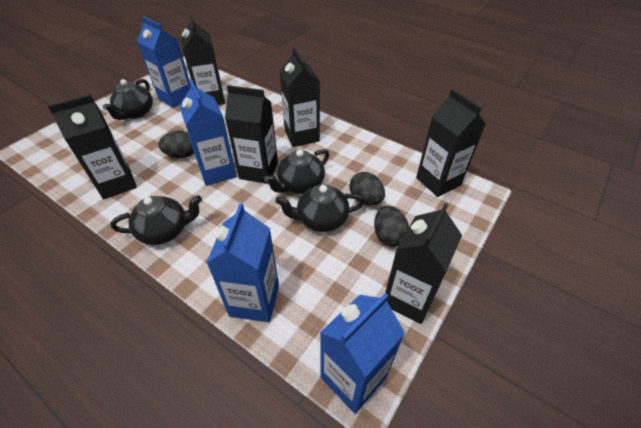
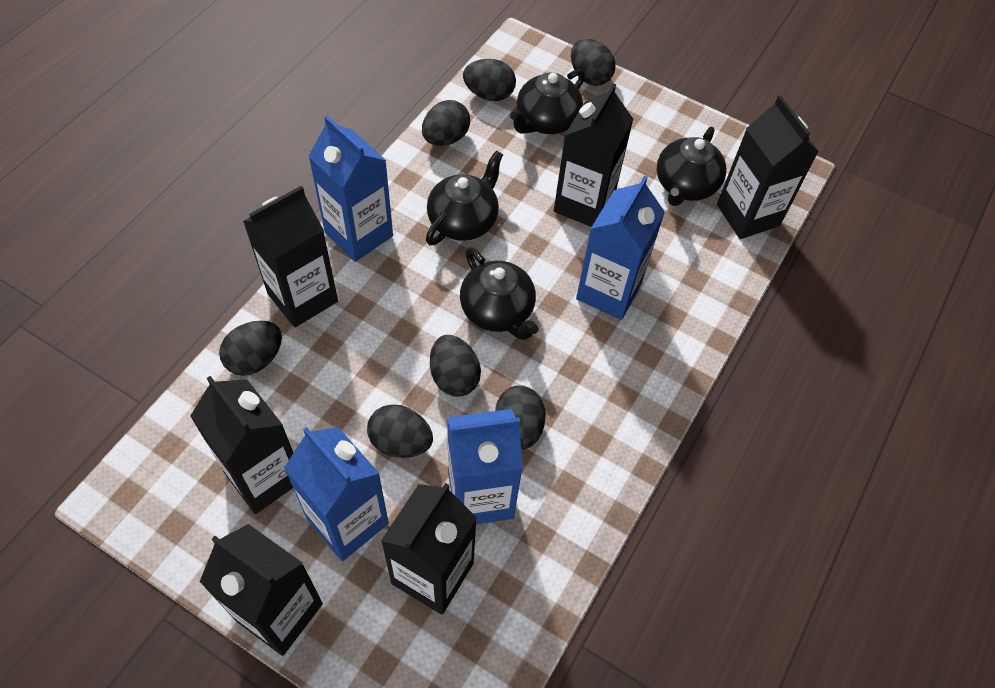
black egg: 3 -> 7

